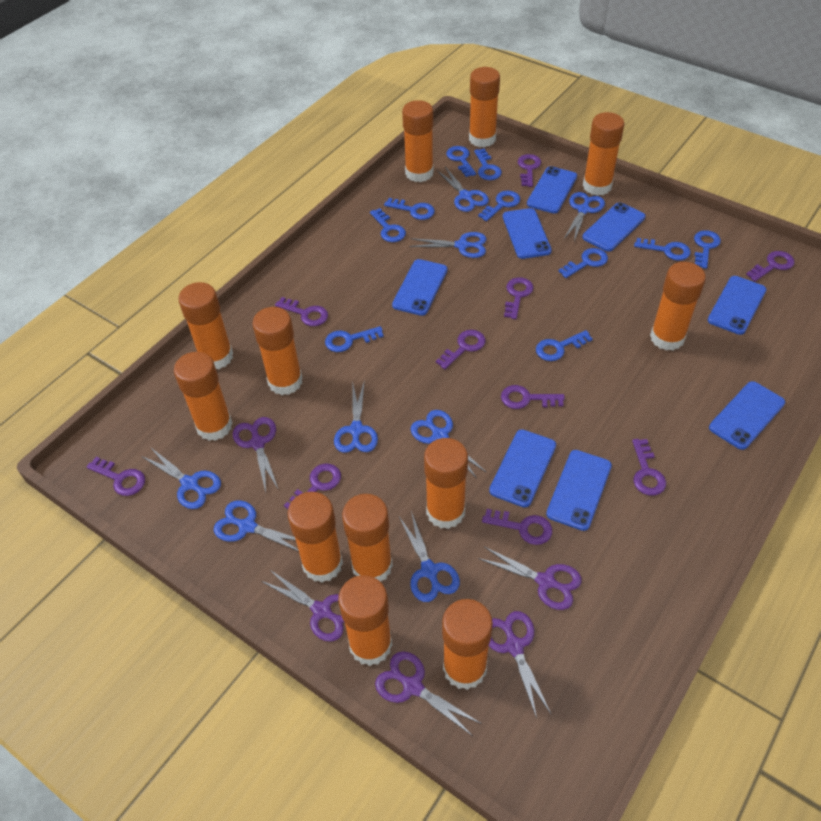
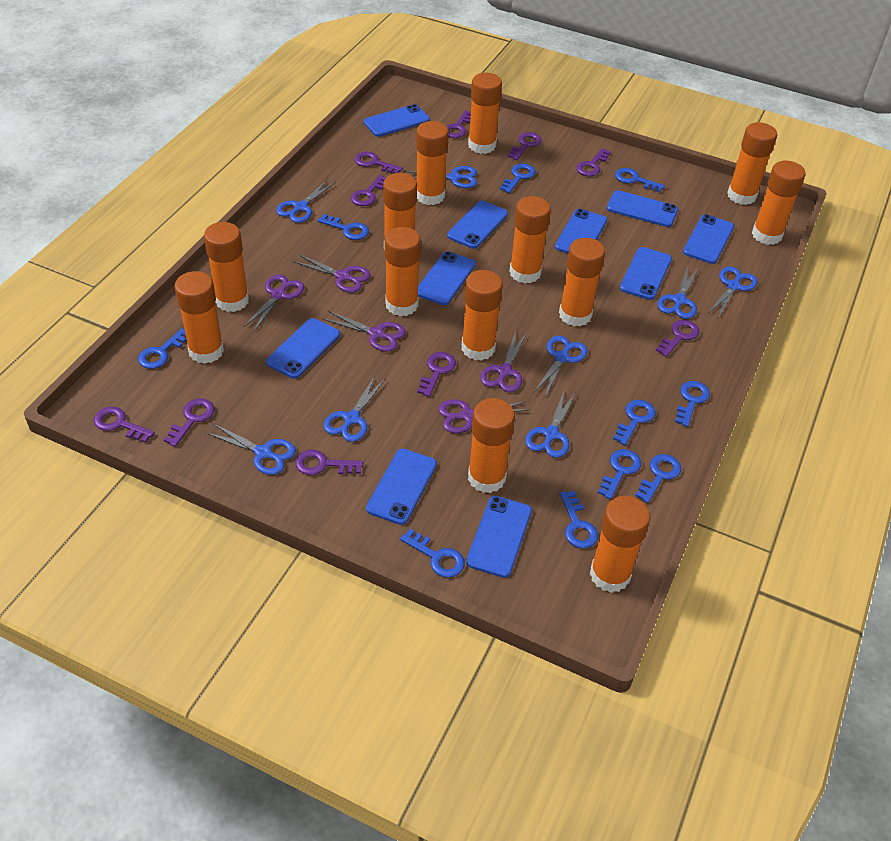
blue phone: 8 -> 10
orange glue stick: 12 -> 13

